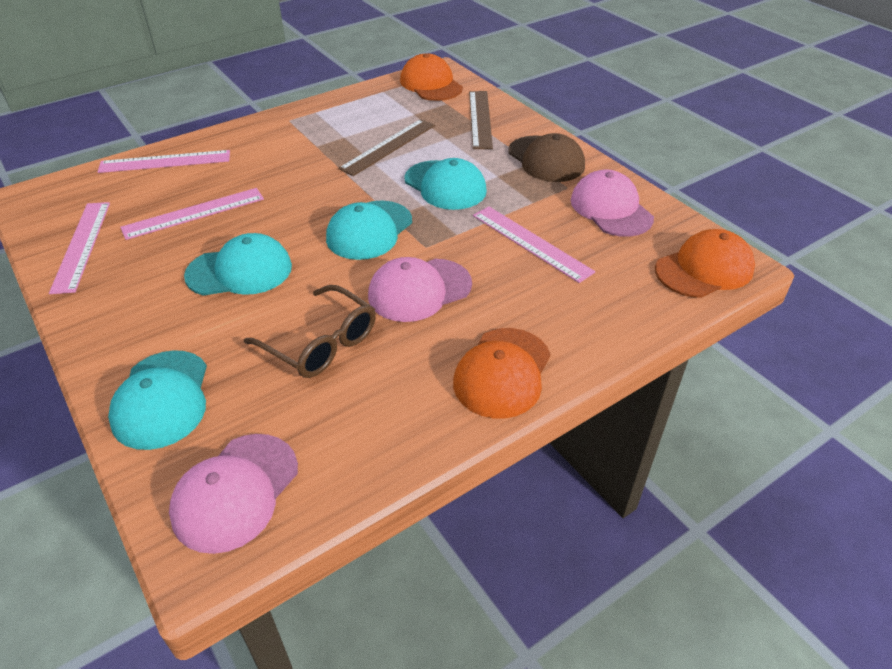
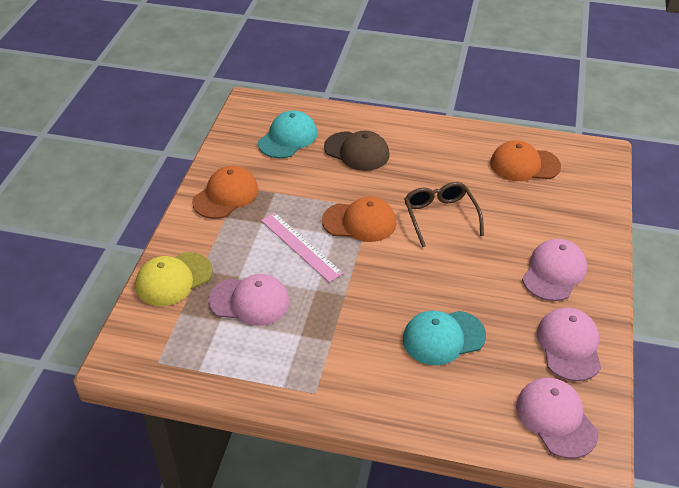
brown ruler: 2 -> 0
pink cap: 3 -> 4
pink ruler: 4 -> 1
turquoise cap: 4 -> 2
yellow cap: 0 -> 1

